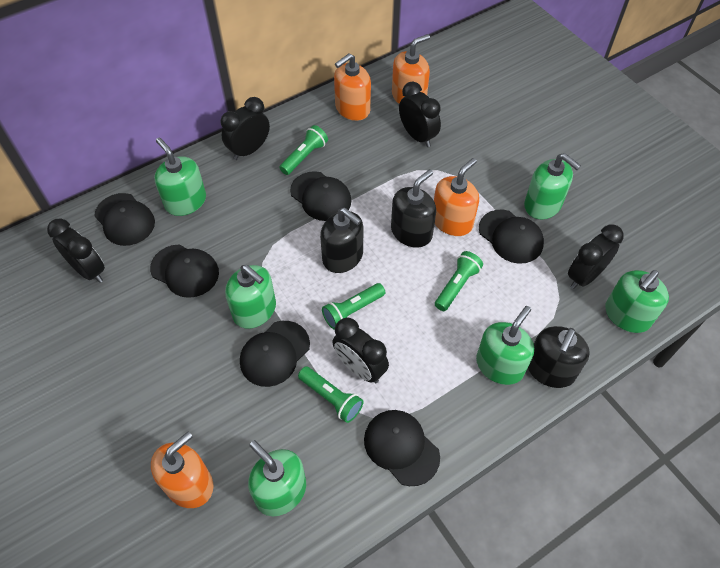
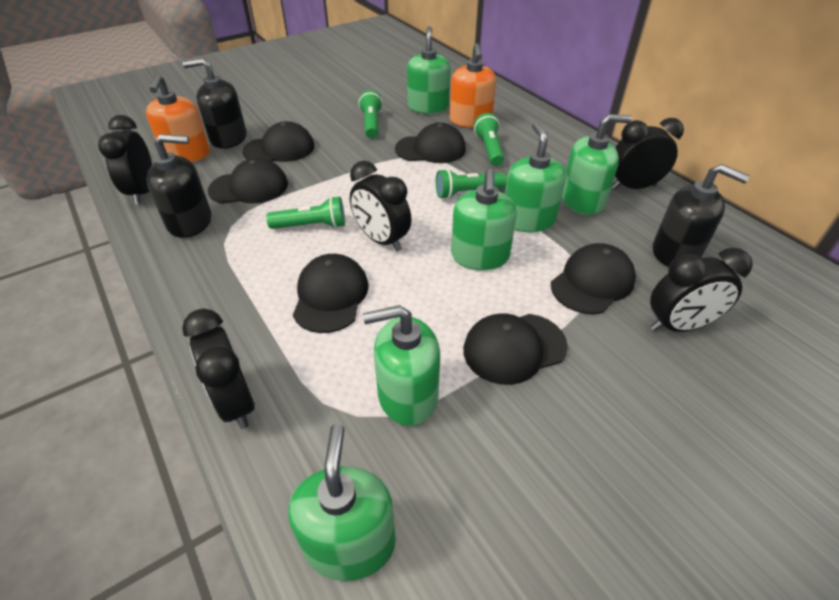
orange soap dispenser: 4 -> 2

